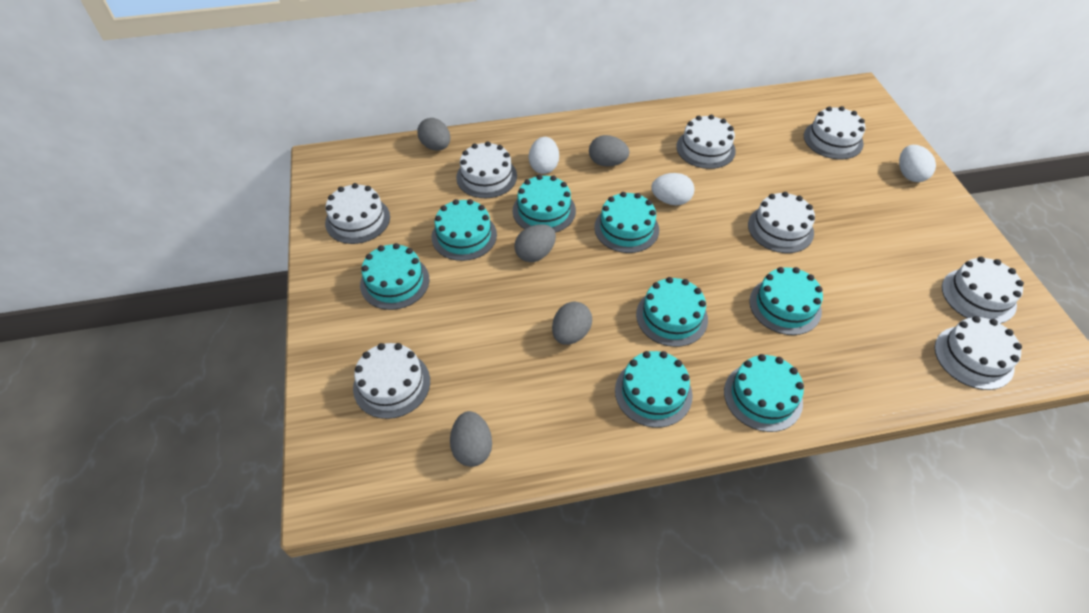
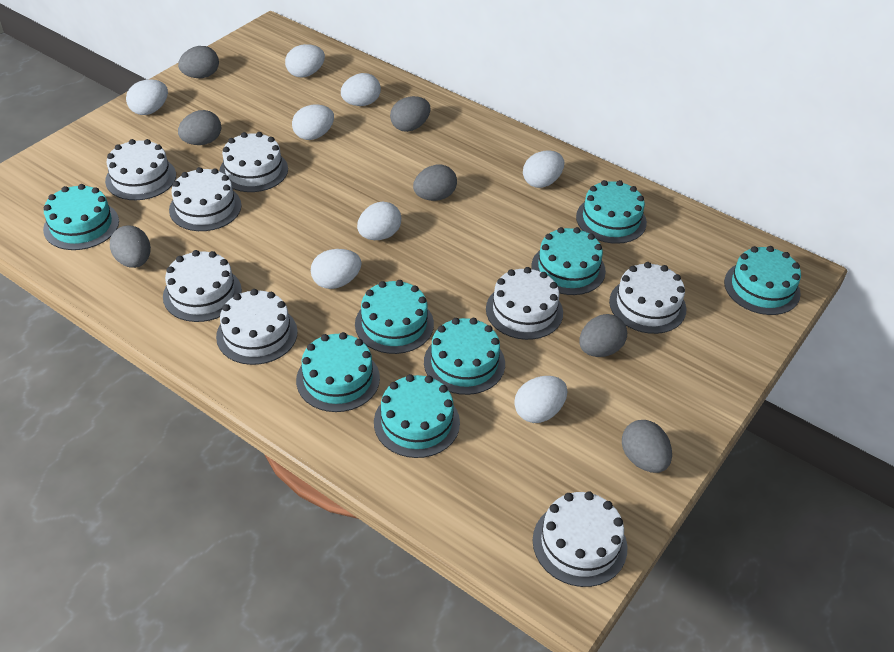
grey egg: 5 -> 7
white egg: 3 -> 8

